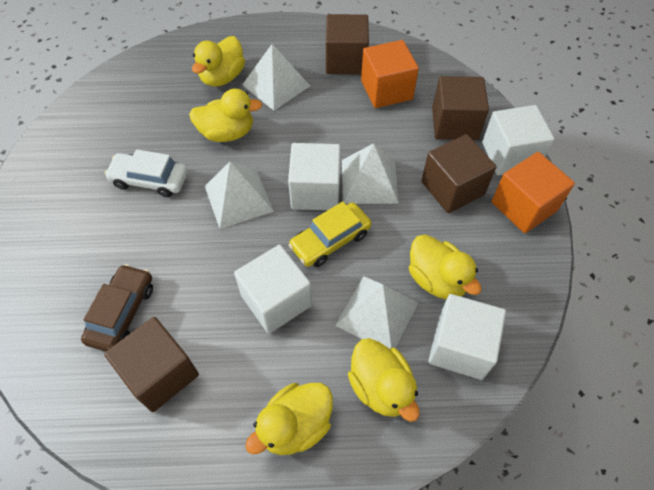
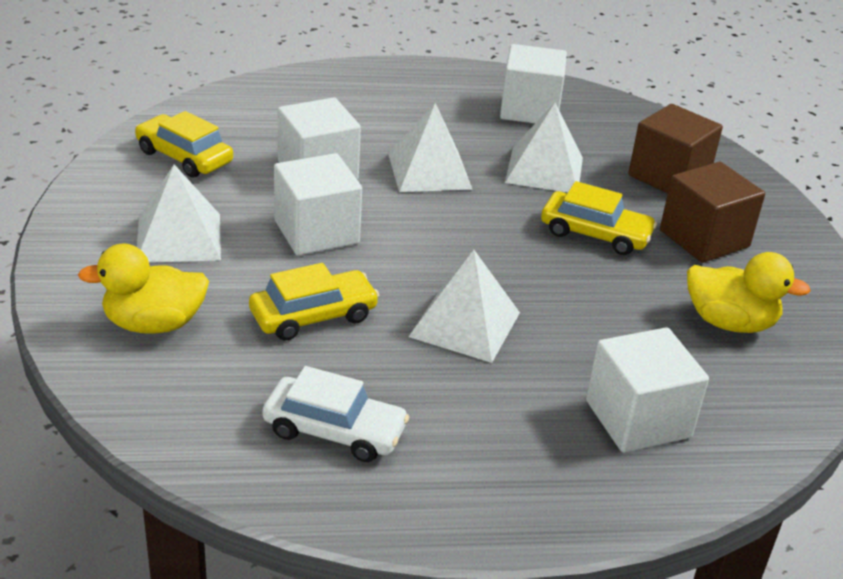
brown car: 1 -> 0
brown cube: 4 -> 2
orange cube: 2 -> 0
yellow car: 1 -> 3
yellow duck: 5 -> 2

